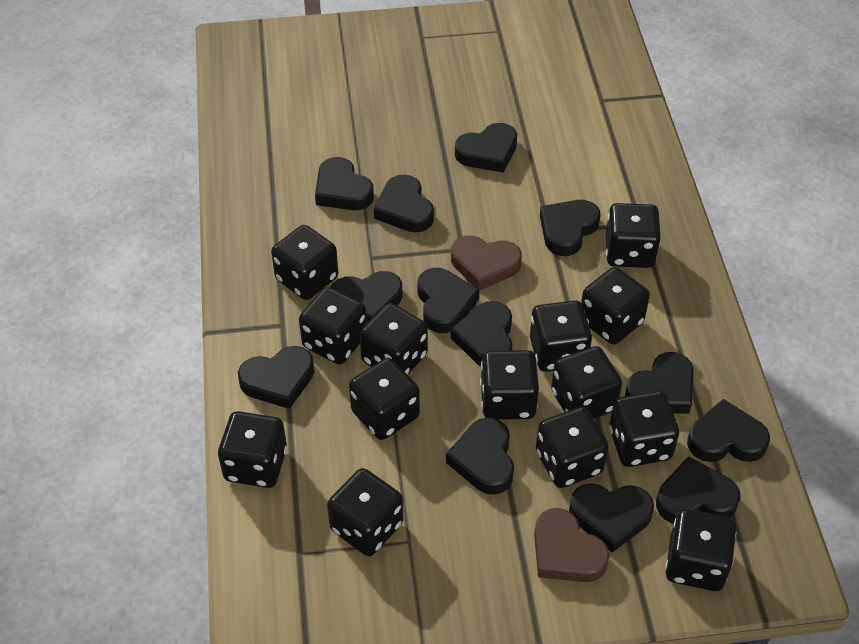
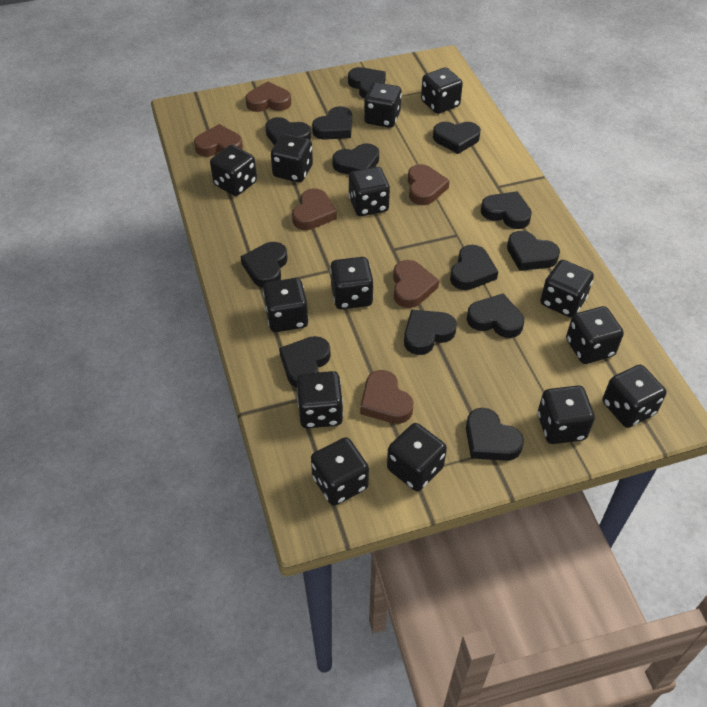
brown heart: 2 -> 6

